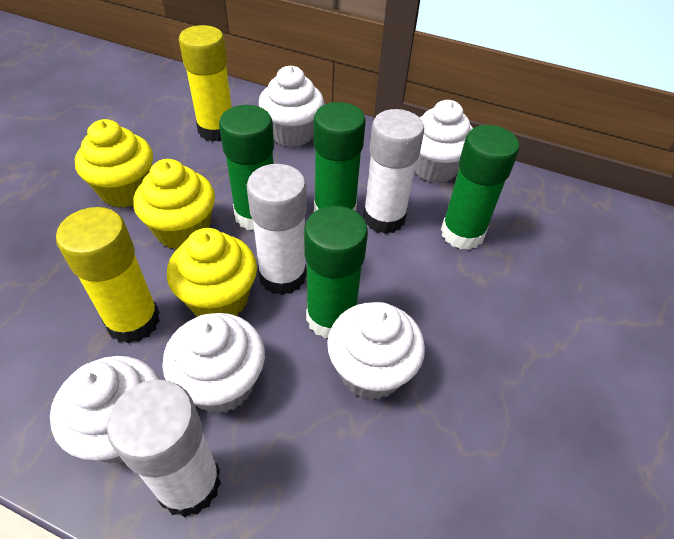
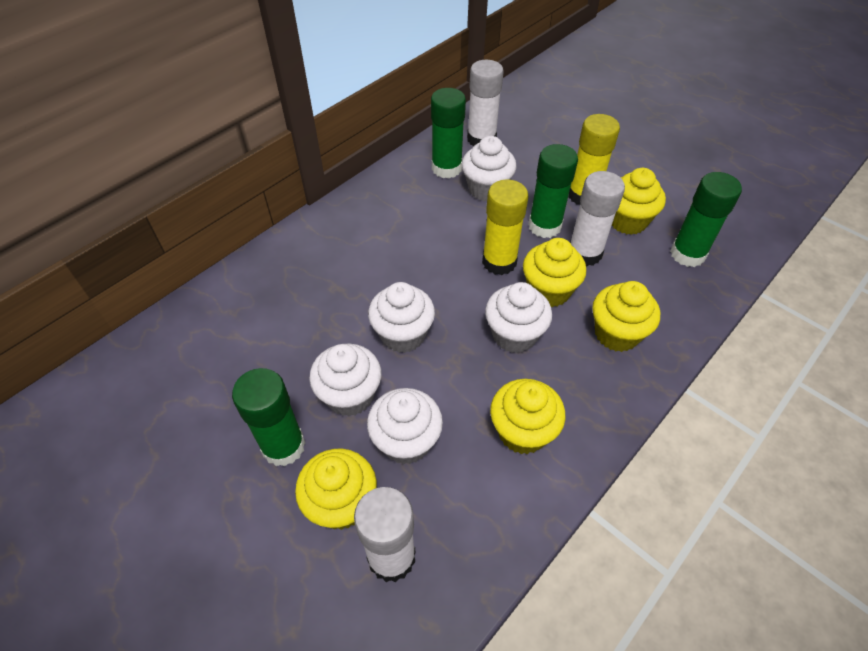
yellow cupcake: 3 -> 5

